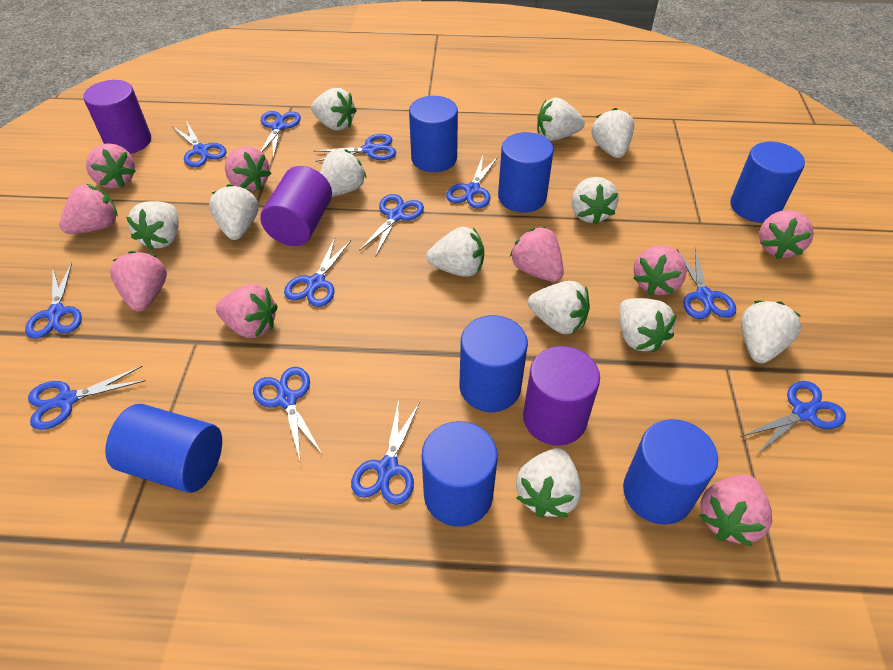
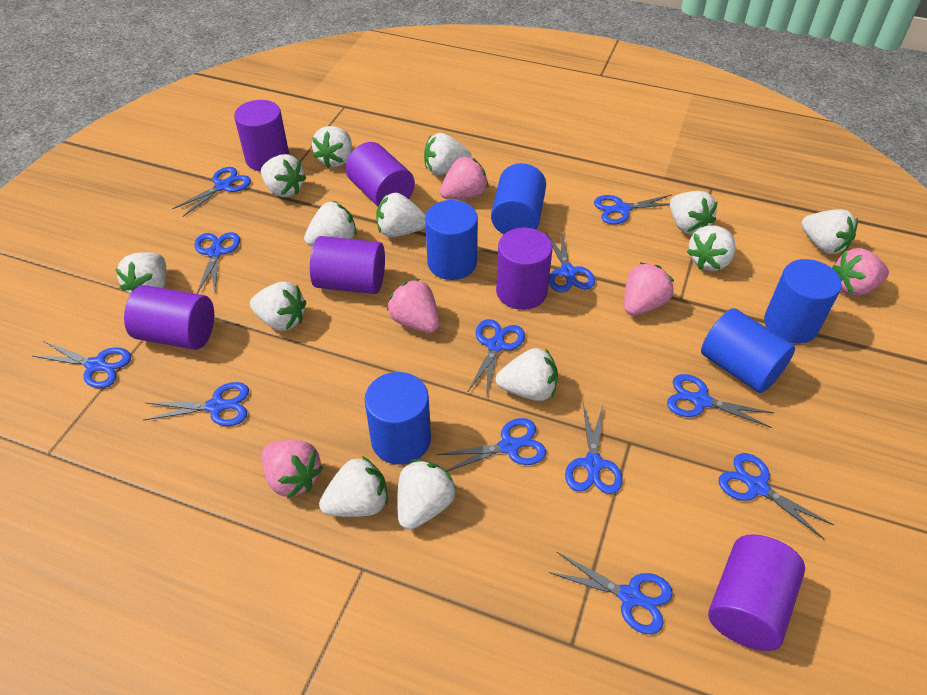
blue cylinder: 7 -> 5
pink strawberry: 9 -> 5
purple cylinder: 3 -> 6
white strawberry: 12 -> 13

